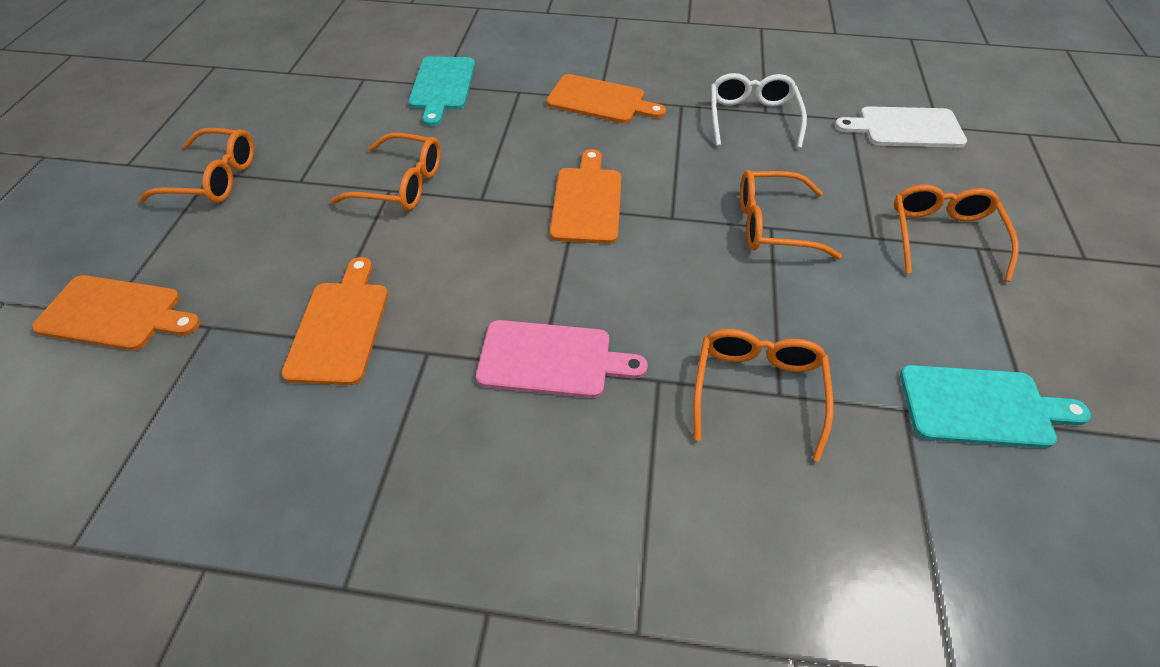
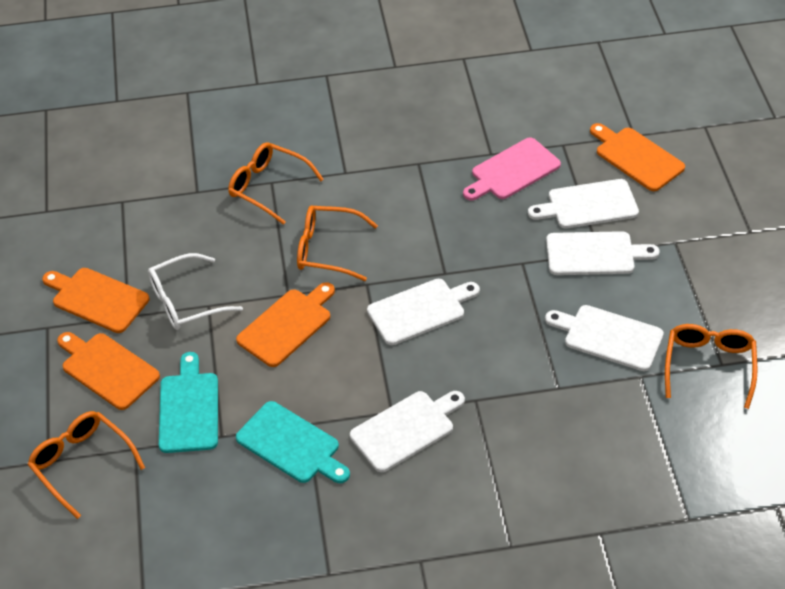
orange glasses: 5 -> 4
white cutting board: 1 -> 5

